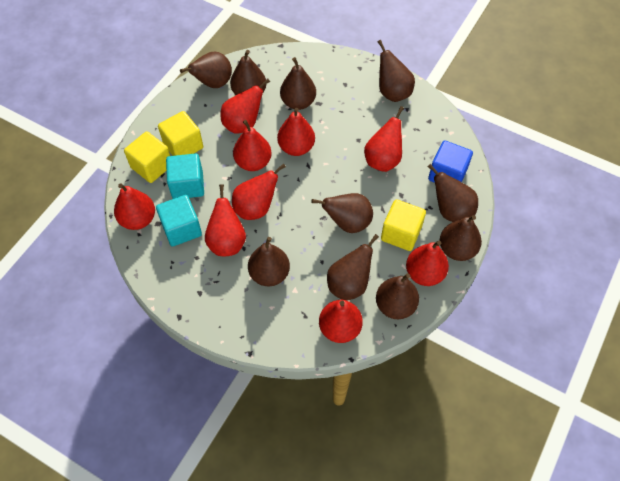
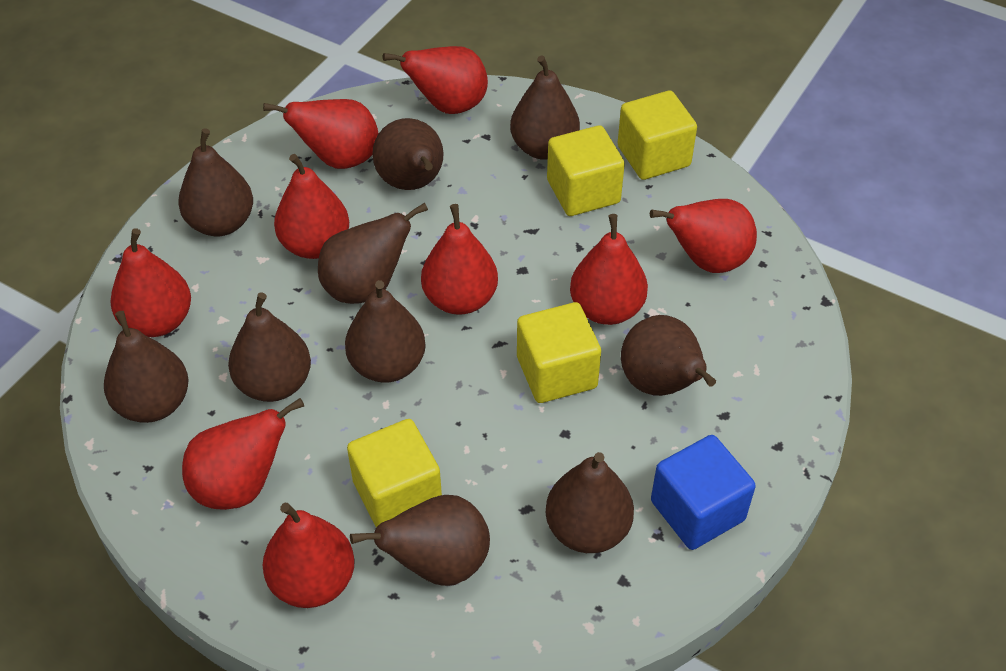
turquoise cube: 2 -> 0
yellow cube: 3 -> 4

